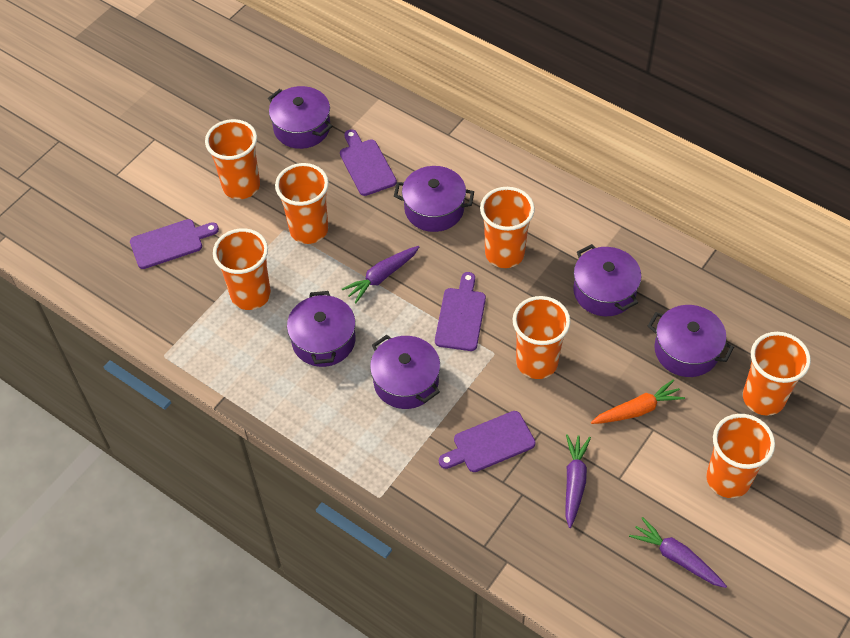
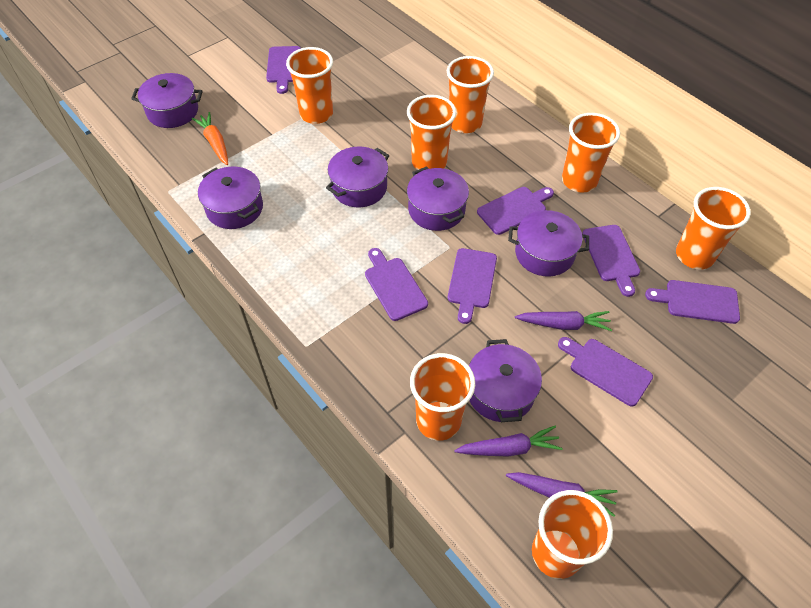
purple cutting board: 4 -> 7

